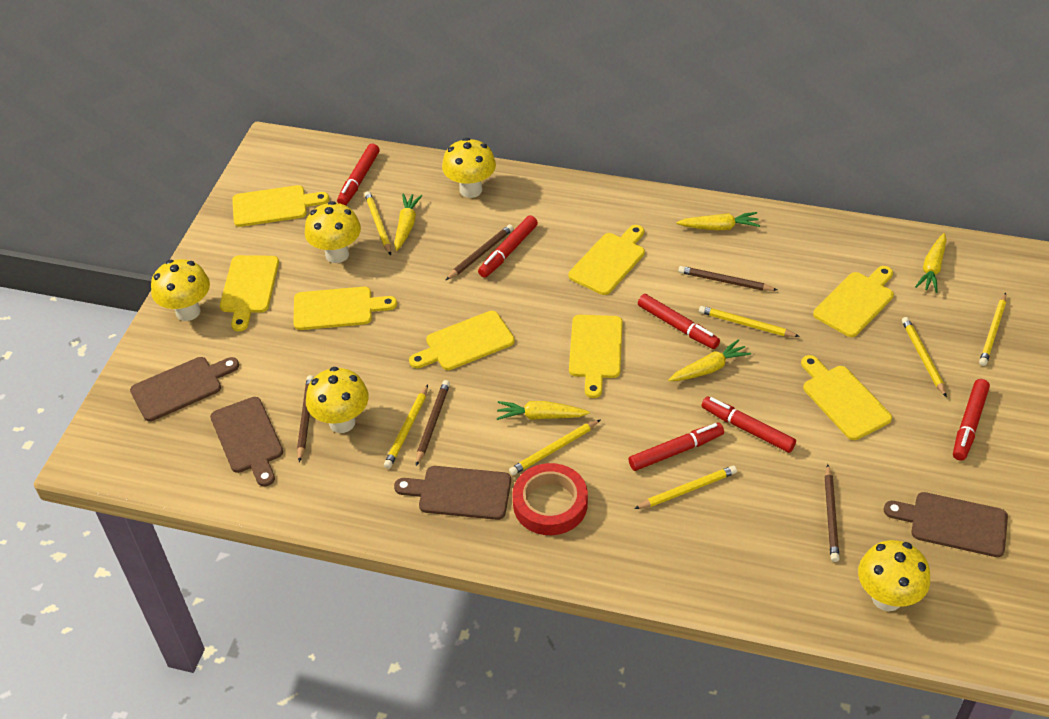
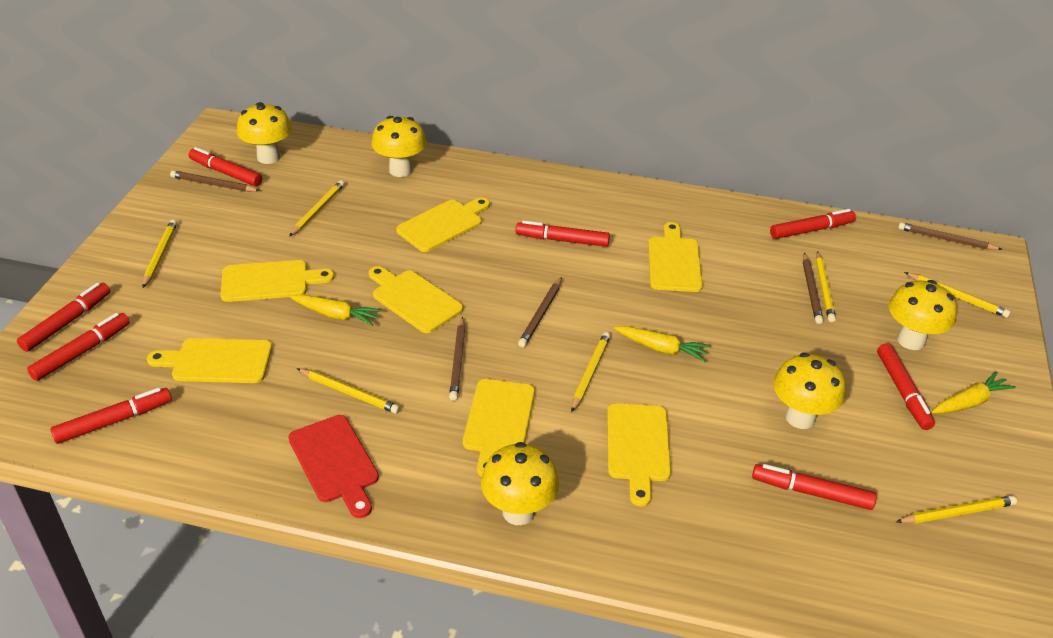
brown cutting board: 4 -> 0
red cutting board: 0 -> 1
red marker: 6 -> 8
red tape: 1 -> 0
yellow carrot: 5 -> 3
yellow cutting board: 8 -> 7

